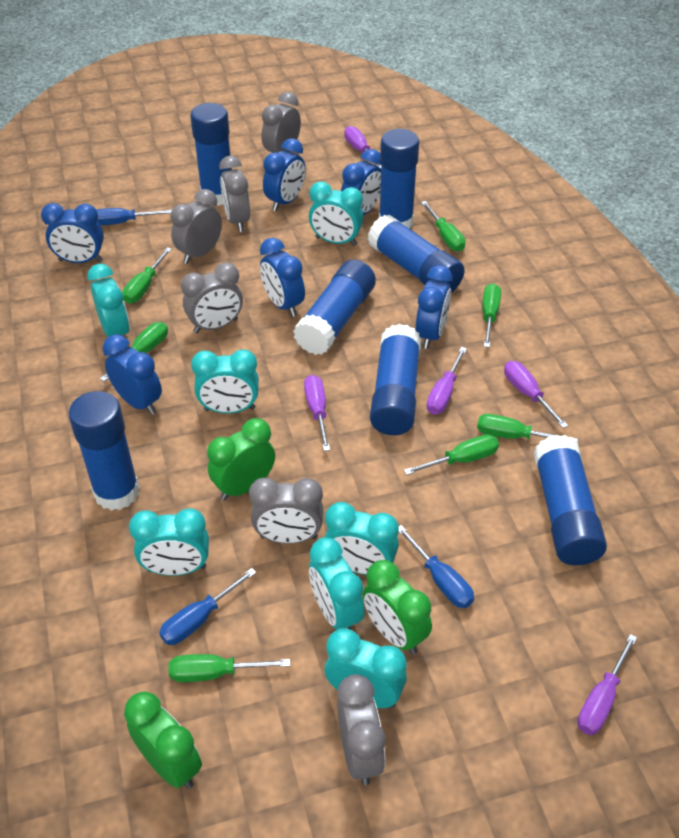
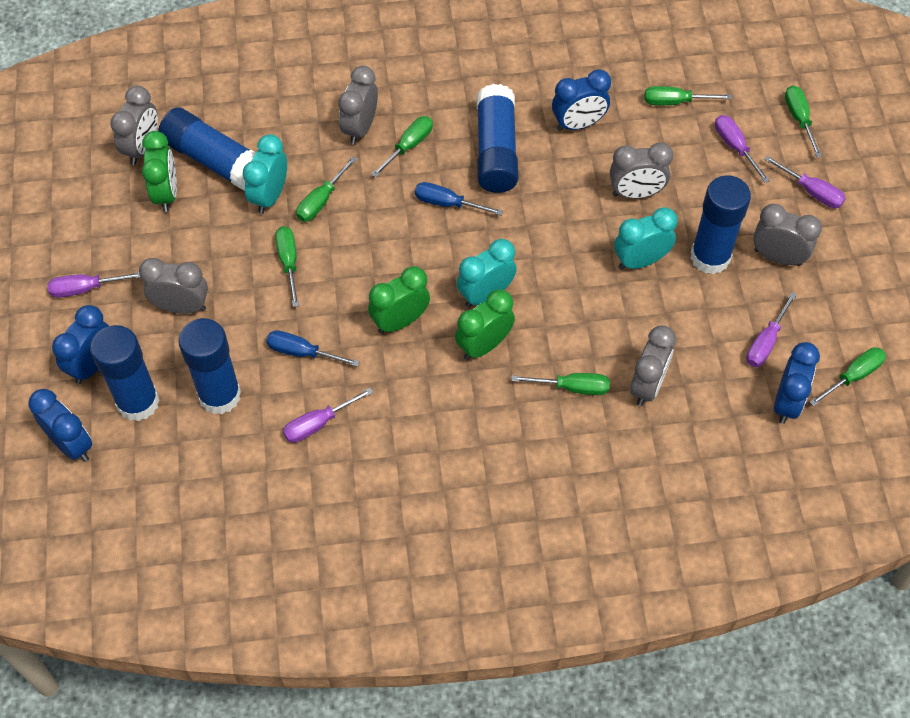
blue clock: 6 -> 4
blue glue stick: 7 -> 5
blue screwdriver: 3 -> 2
turquoise clock: 7 -> 3

